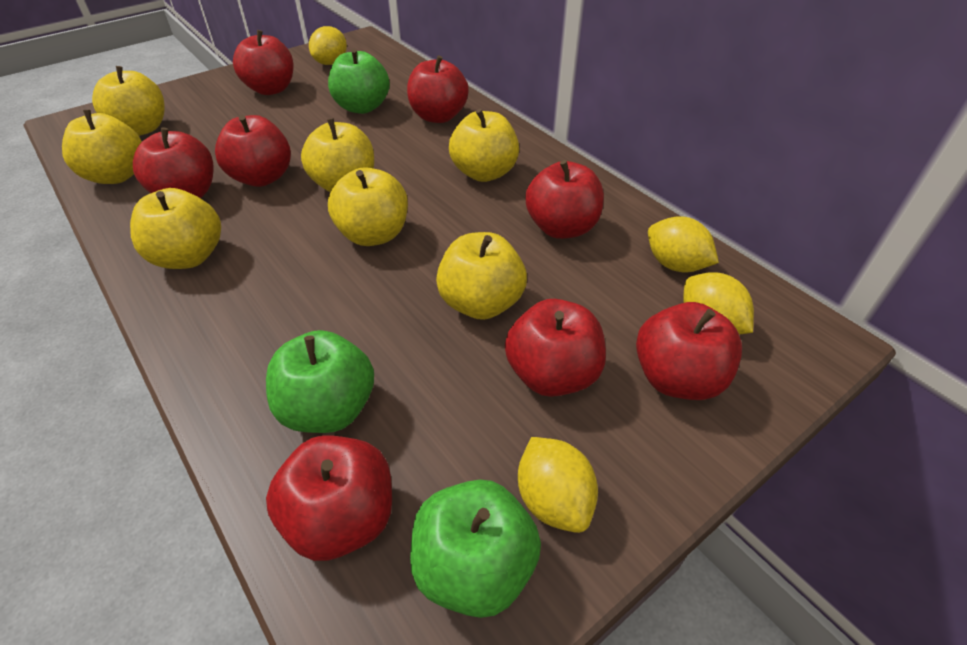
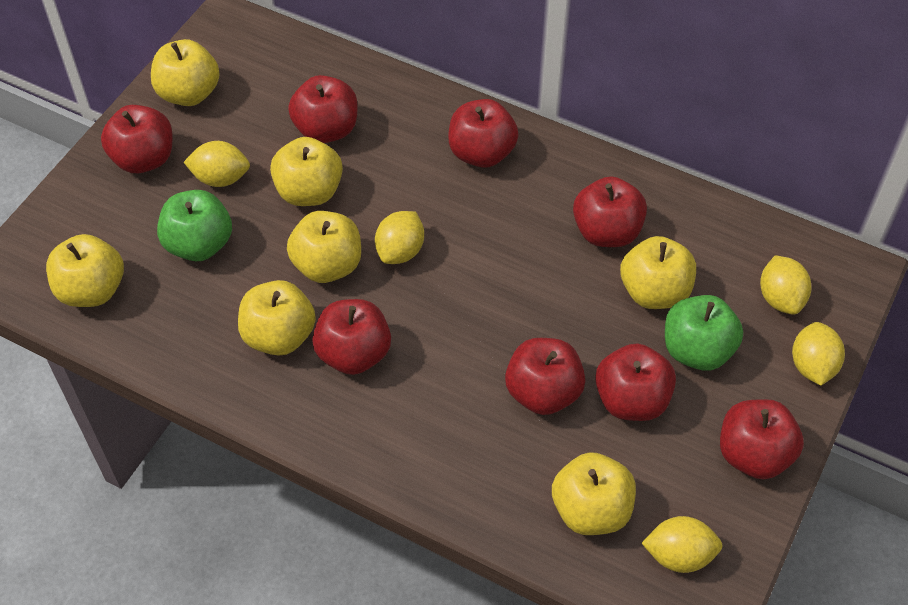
green apple: 3 -> 2
yellow lemon: 4 -> 5

